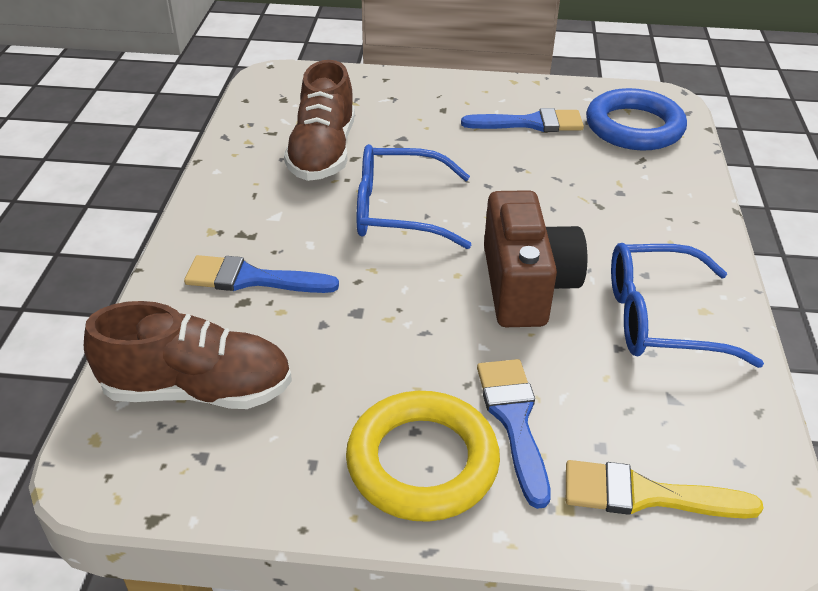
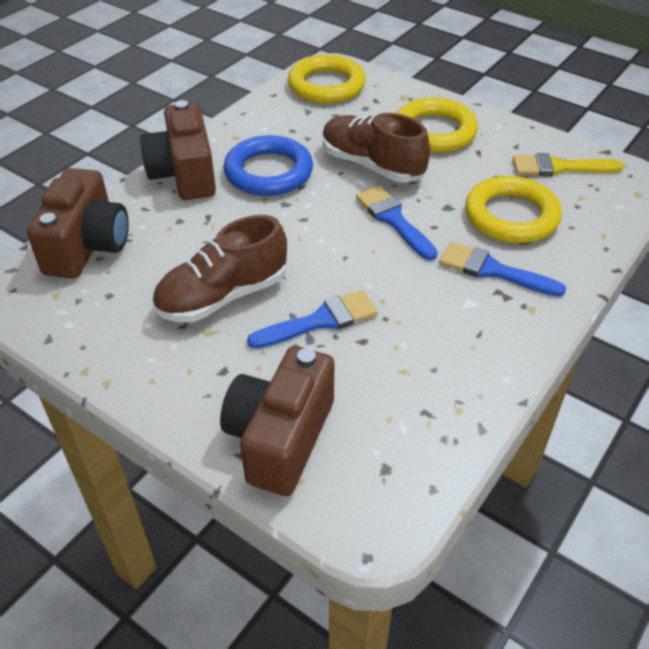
blue glasses: 2 -> 0
brown camera: 1 -> 3
yellow ring: 1 -> 3

